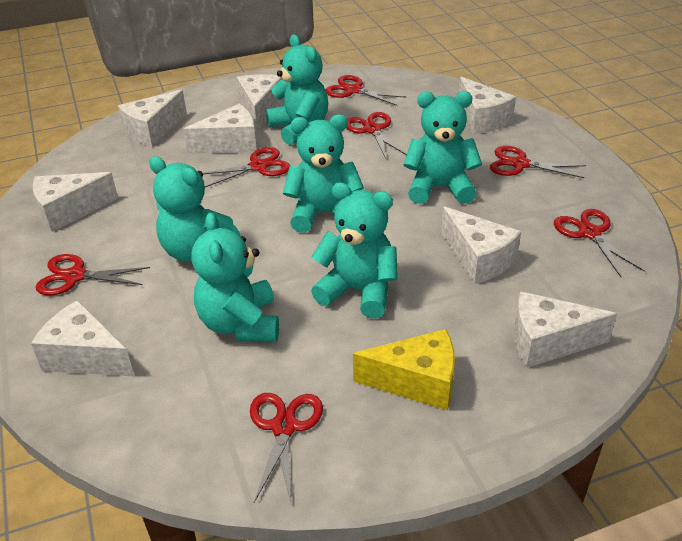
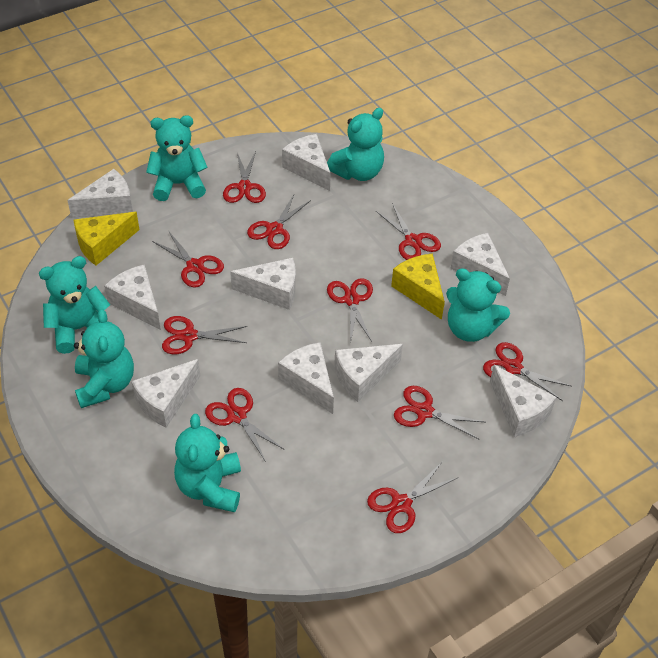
red scissors: 7 -> 10
white cheese: 8 -> 9
yellow cheese: 1 -> 2

